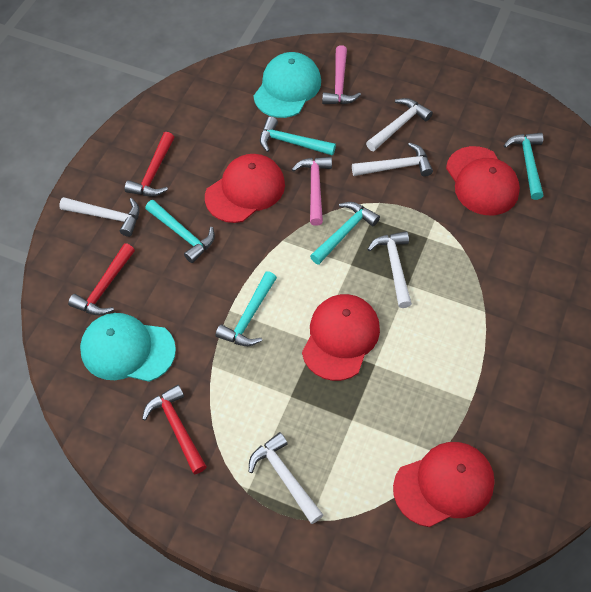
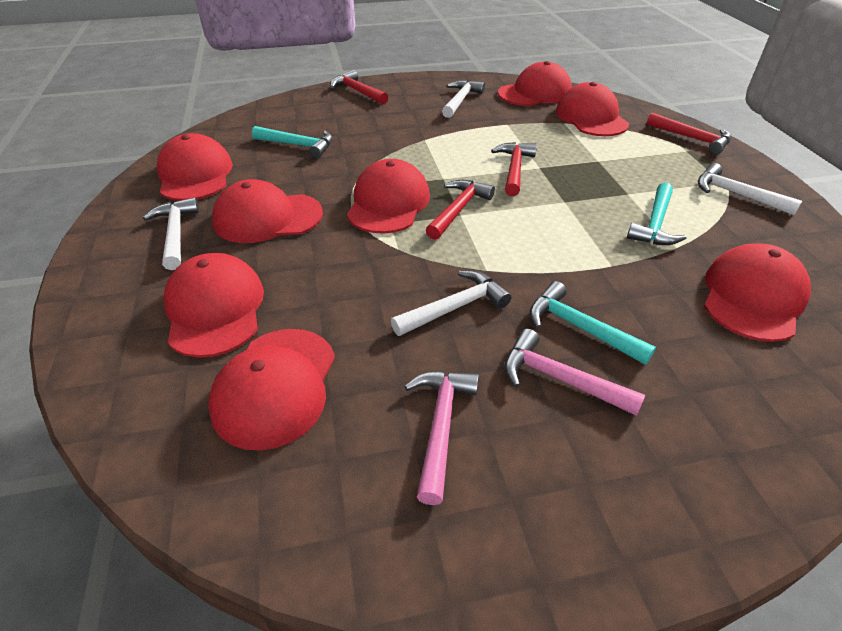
red cap: 4 -> 8
red hammer: 3 -> 4
turquoise cap: 2 -> 0
turquoise hammer: 5 -> 3
white hammer: 5 -> 4

